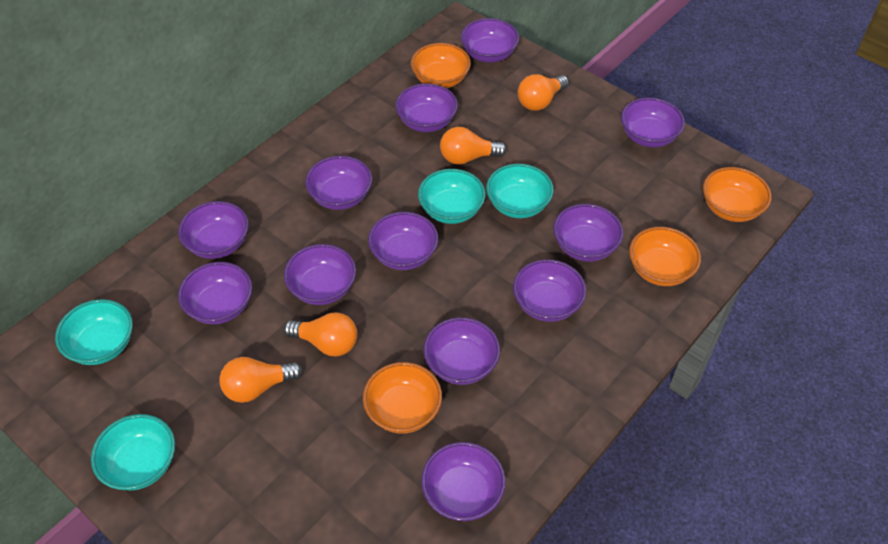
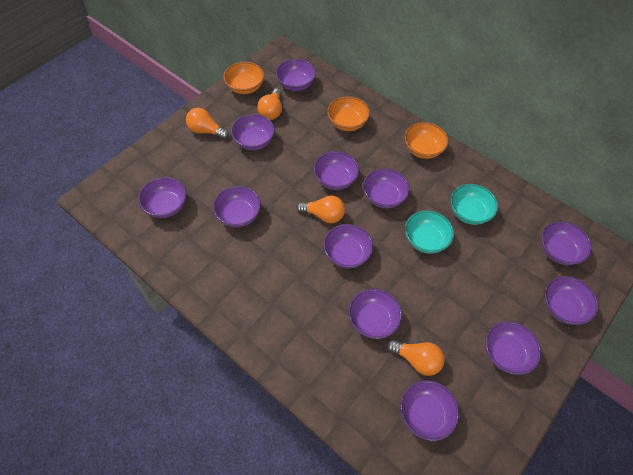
orange bowl: 4 -> 3
turquoise bowl: 4 -> 2

